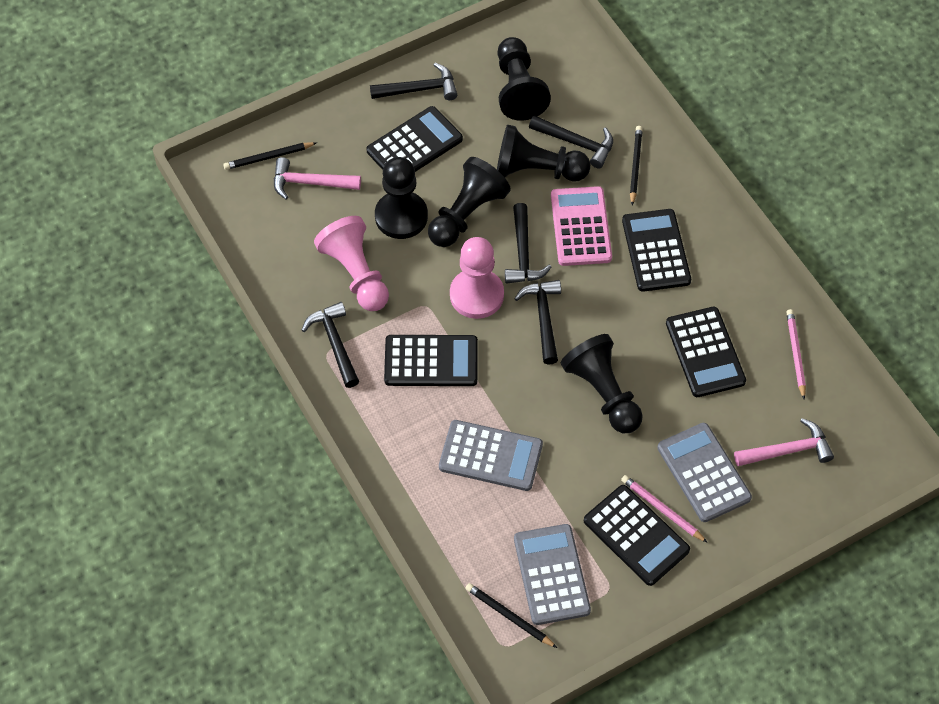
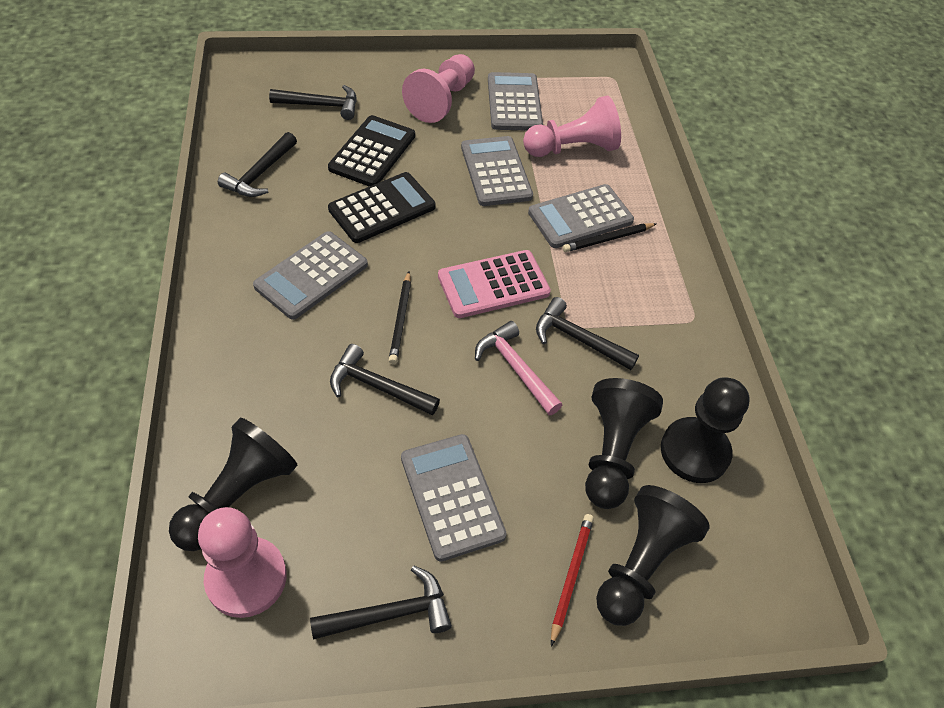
black calculator: 5 -> 2
black pawn: 5 -> 4
black pencil: 3 -> 2
grey calculator: 3 -> 5
pink hammer: 2 -> 1
pink pawn: 2 -> 3
pink pencil: 2 -> 0
red pencil: 0 -> 1

